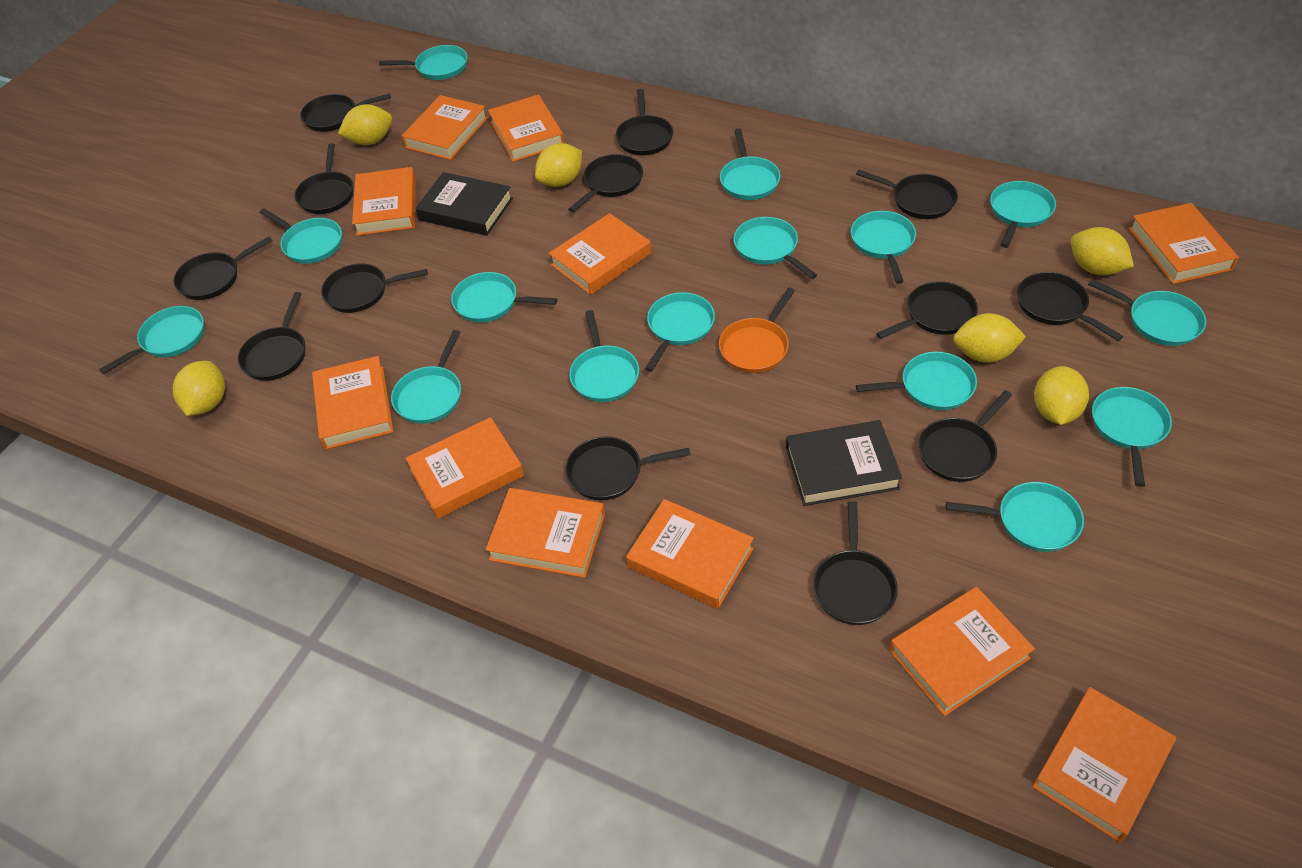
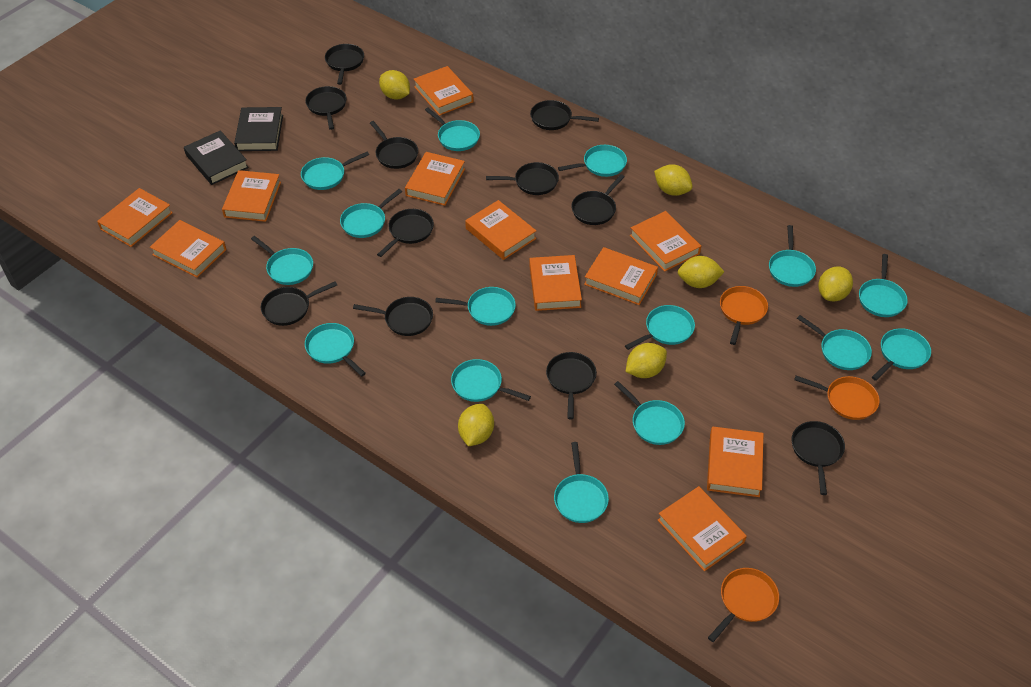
black pan: 13 -> 11
orange pan: 1 -> 3

